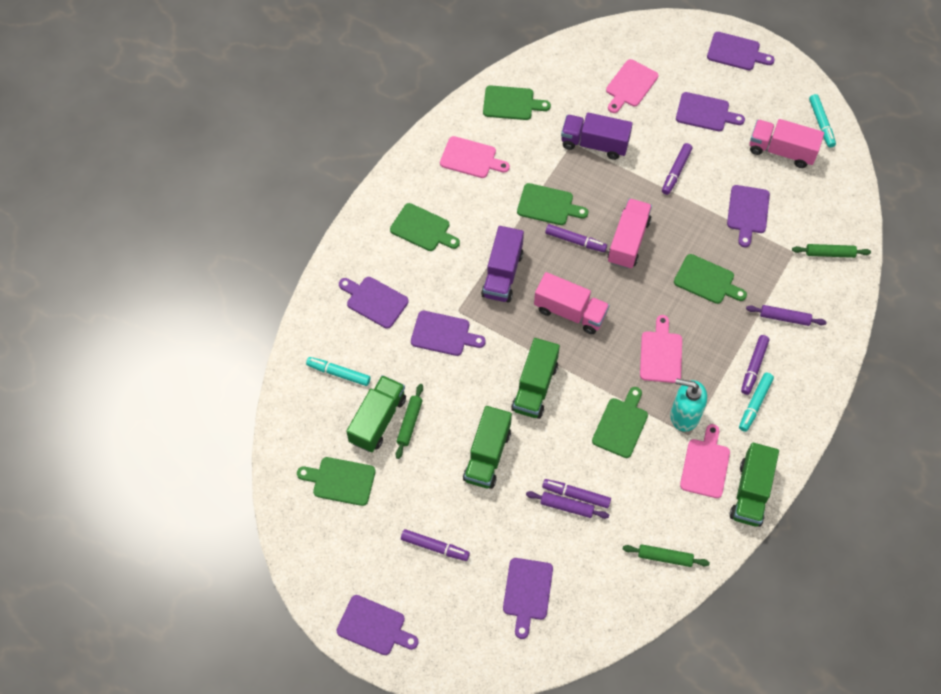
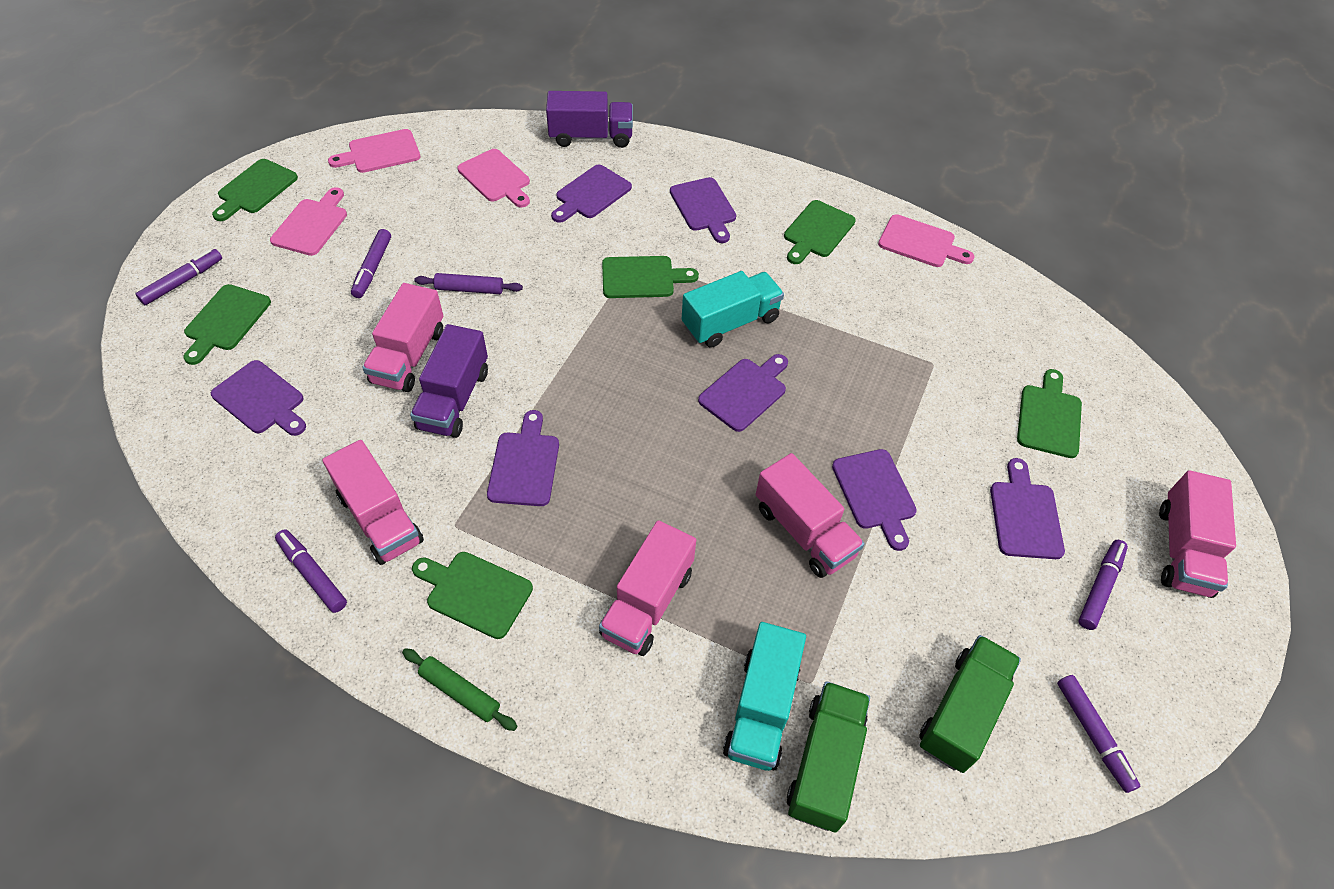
green rolling pin: 3 -> 1
green truck: 4 -> 2
pink truck: 3 -> 5
purple rolling pin: 2 -> 1
turquoise marker: 3 -> 0
turquoise soap dispenser: 1 -> 0
turquoise truck: 0 -> 2

